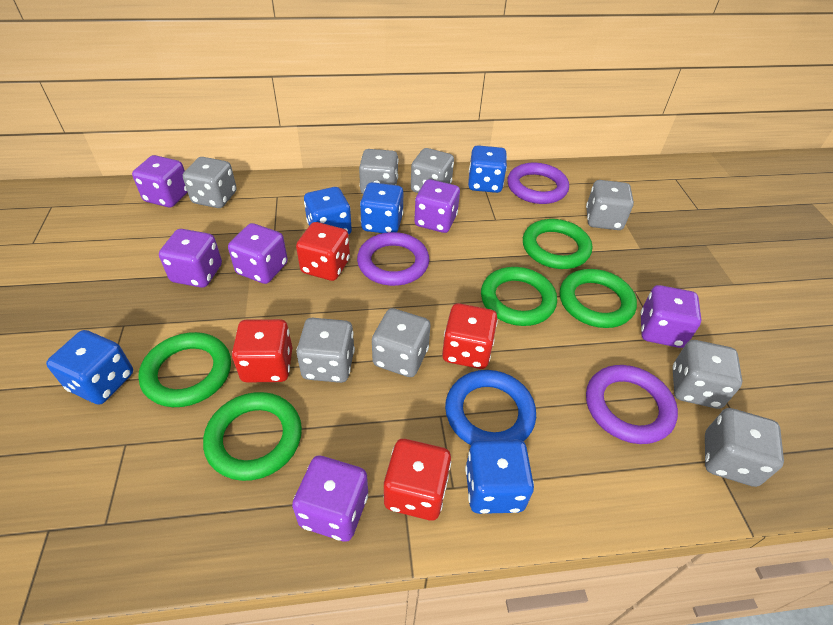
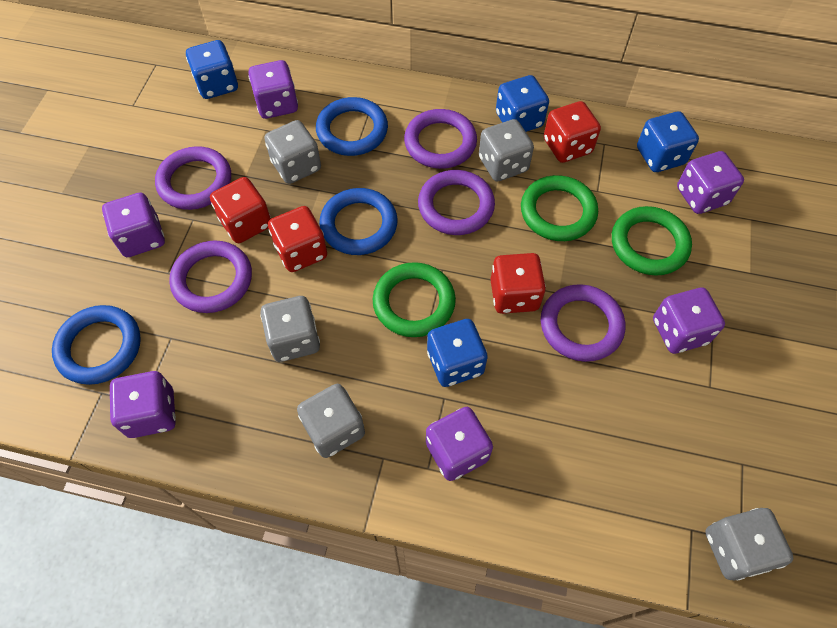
blue dice: 5 -> 4
blue ring: 1 -> 3
green ring: 5 -> 3
grey dice: 8 -> 5
purple ring: 3 -> 5

